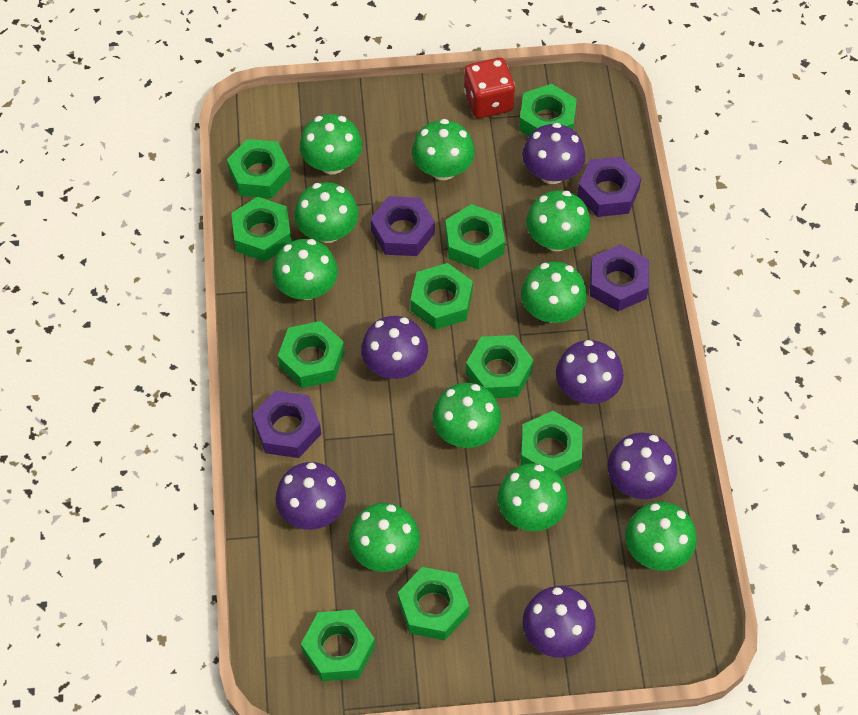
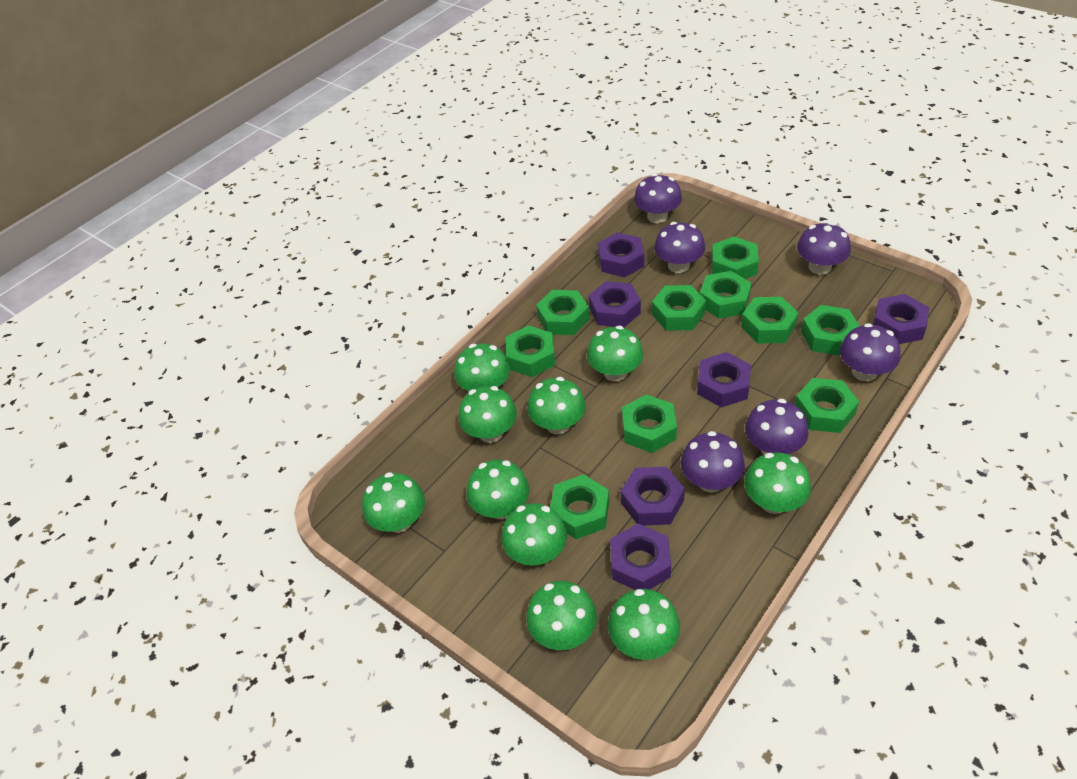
purple nut: 4 -> 6
red dice: 1 -> 0

